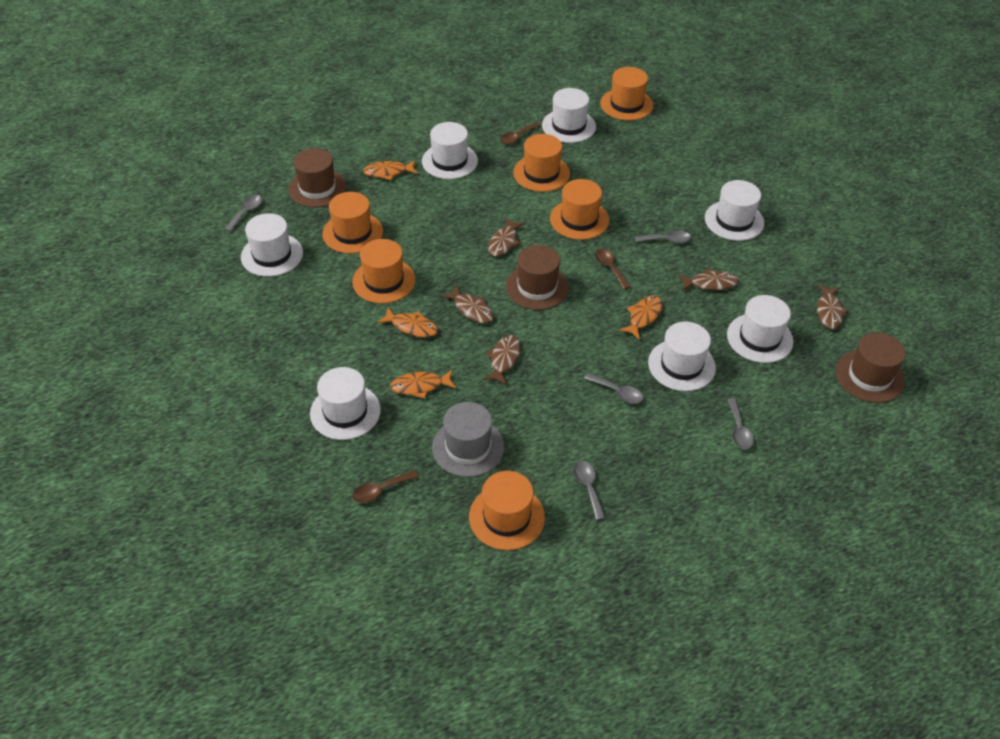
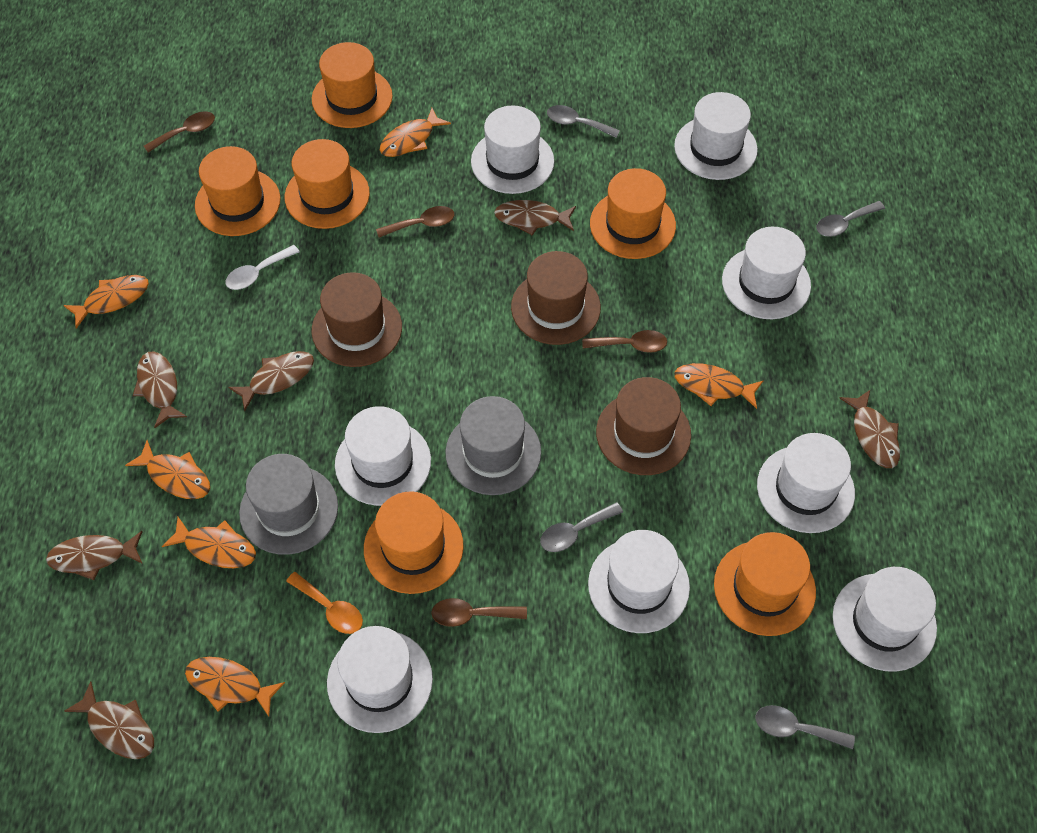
brown fish: 5 -> 6
brown spoon: 3 -> 4
grey hat: 1 -> 2
grey spoon: 5 -> 4
orange fish: 4 -> 6
orange spoon: 0 -> 1
white hat: 7 -> 8
white spoon: 0 -> 1

